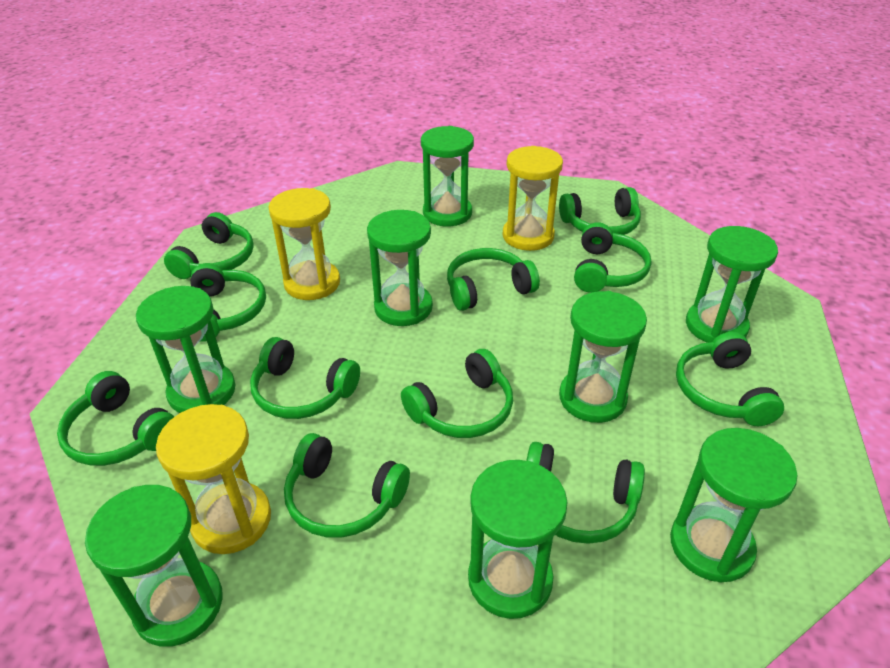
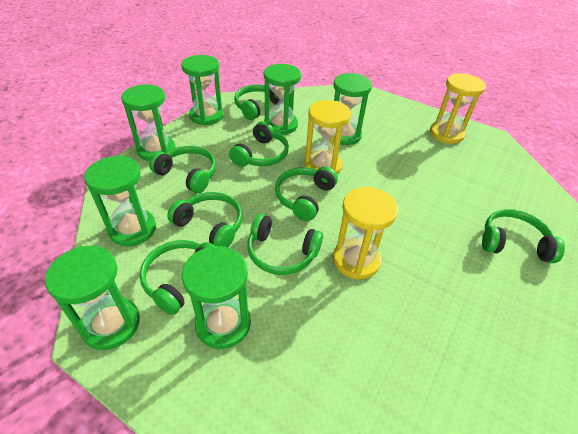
green headphones: 11 -> 8
green hourglass: 8 -> 7

